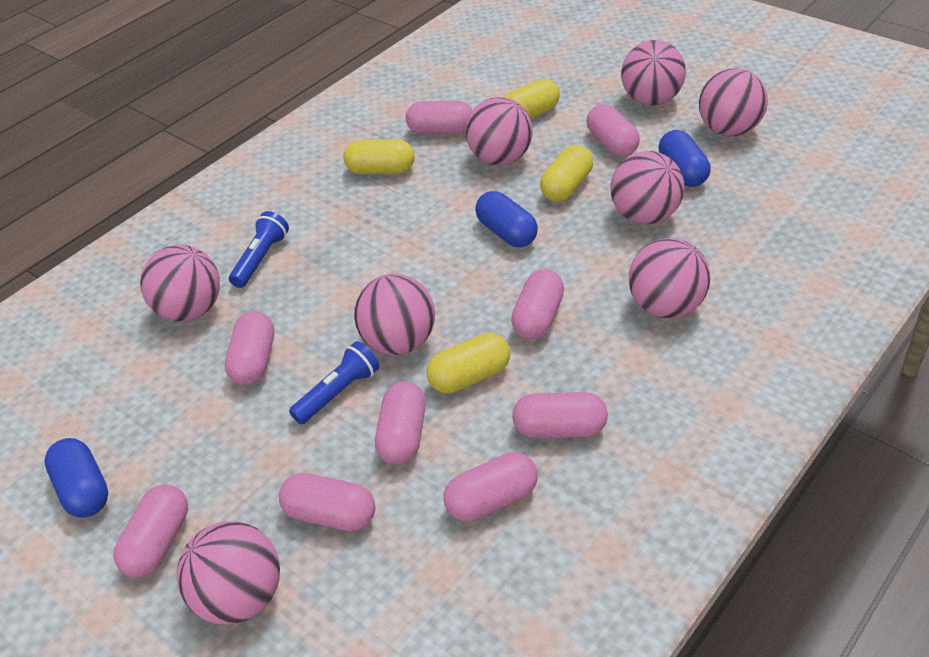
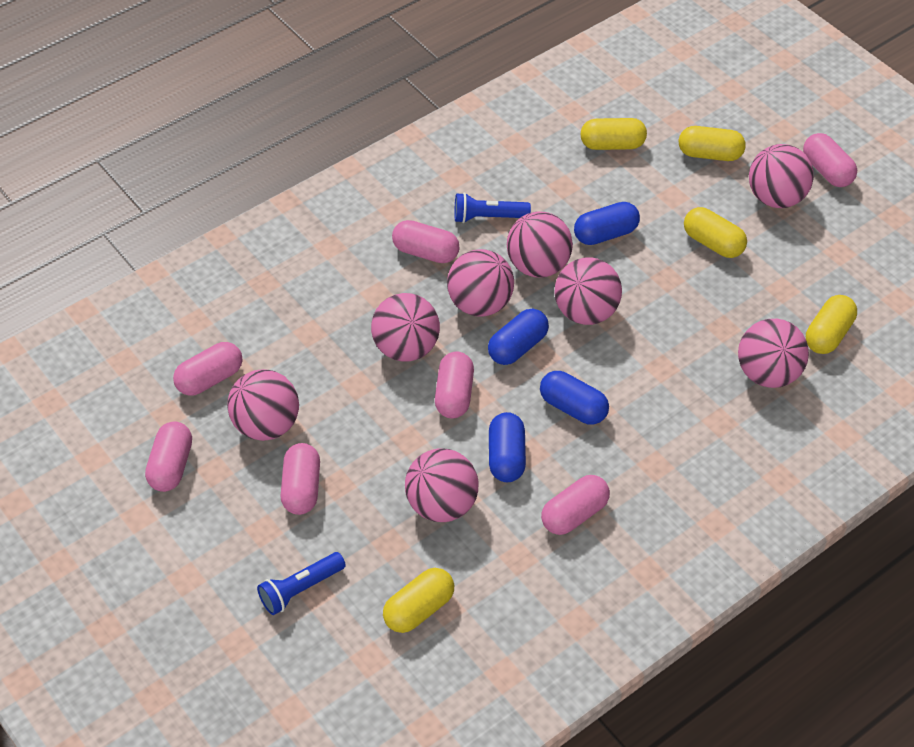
blue capsule: 3 -> 4
pink capsule: 9 -> 7
yellow capsule: 4 -> 5

